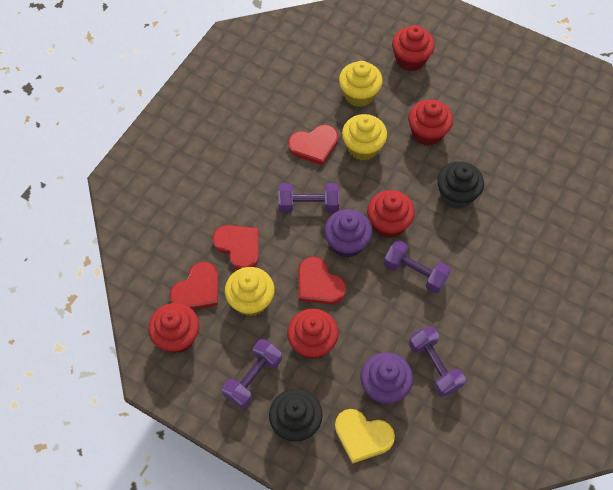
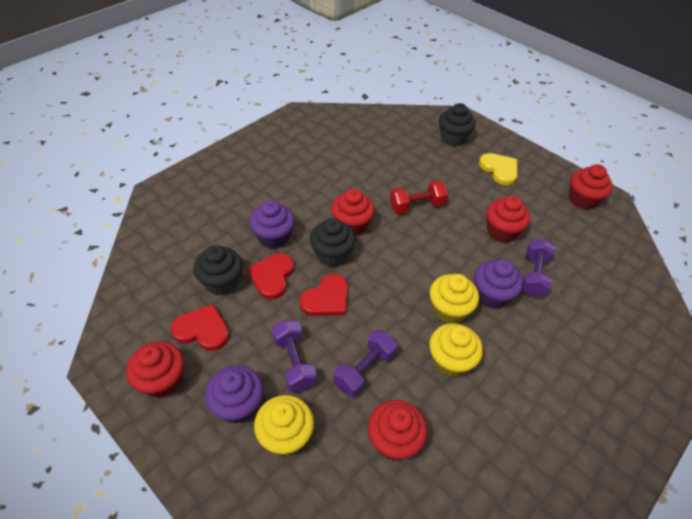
black cupcake: 2 -> 3
purple cupcake: 2 -> 3
purple dumbbell: 4 -> 3
red dumbbell: 0 -> 1
red heart: 4 -> 3

